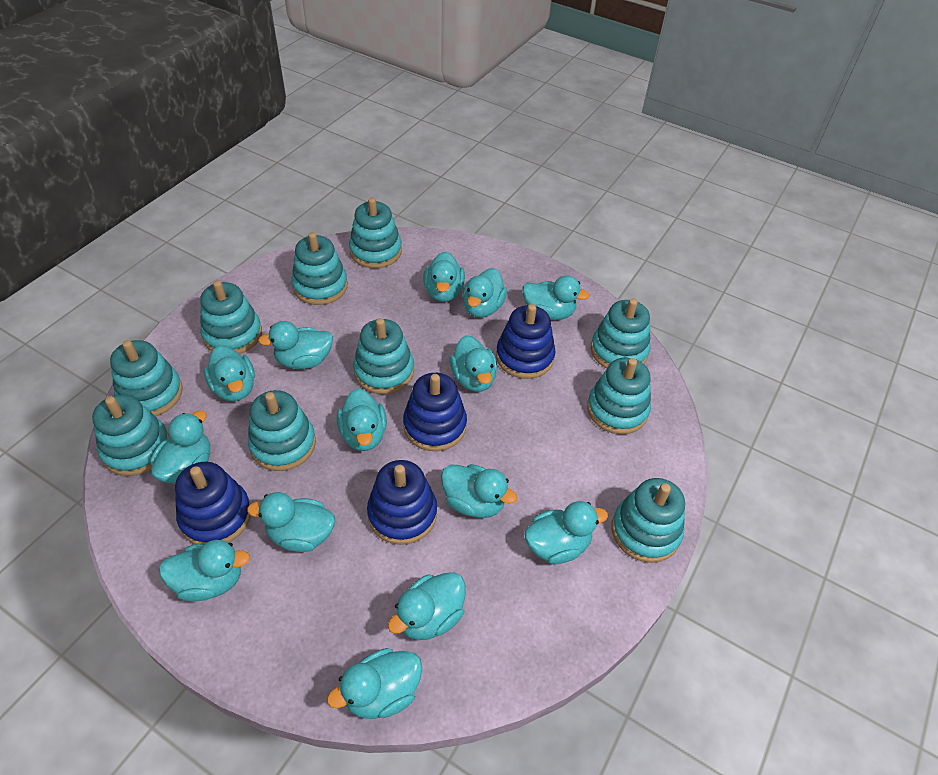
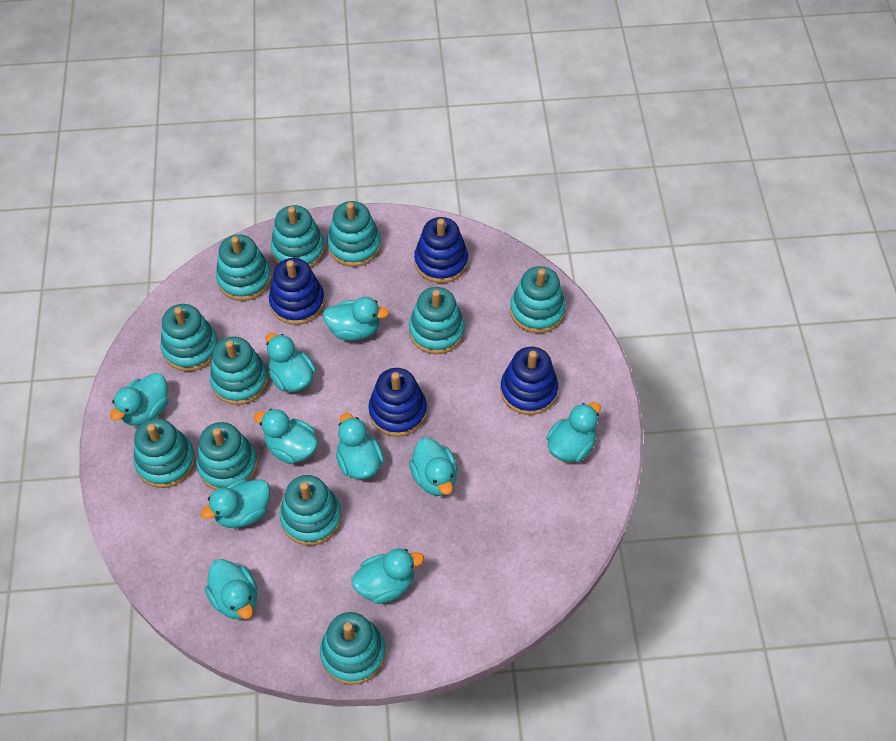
turquoise duck: 14 -> 10
turquoise stacking toy: 10 -> 11

